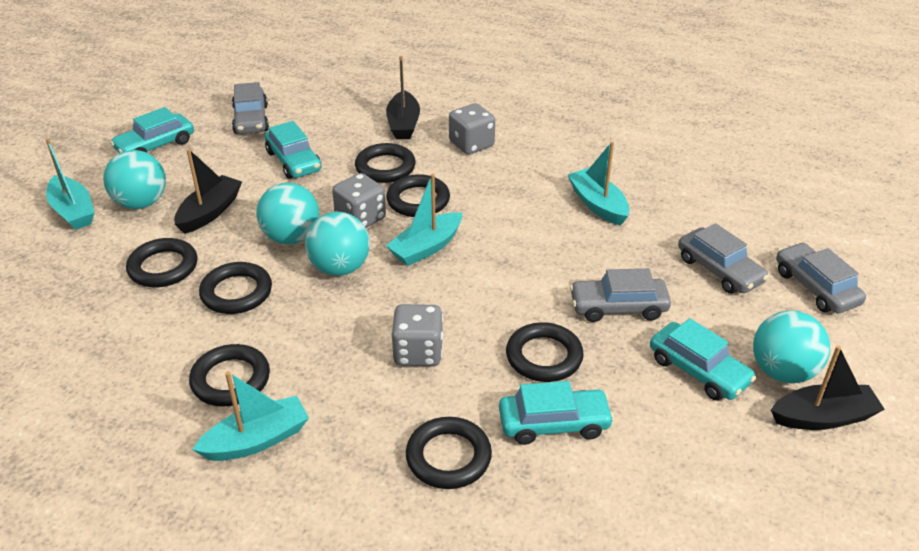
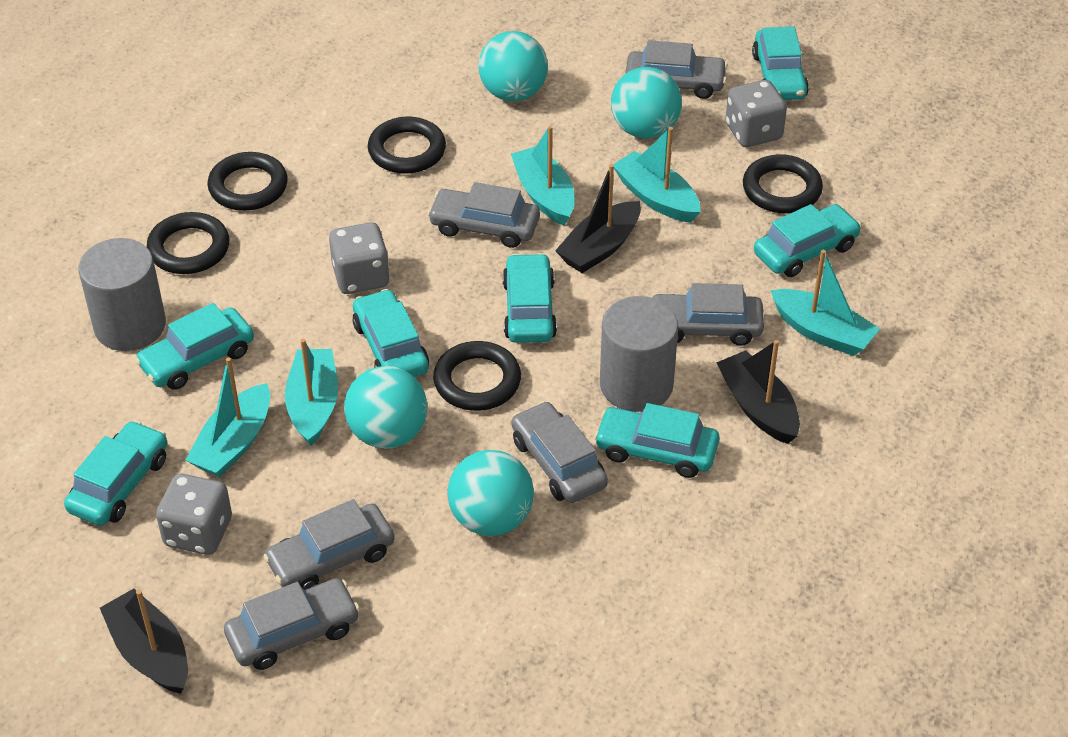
black ring: 7 -> 5
grey car: 4 -> 6
grey cylinder: 0 -> 2
turquoise boat: 4 -> 5
turquoise car: 4 -> 7

